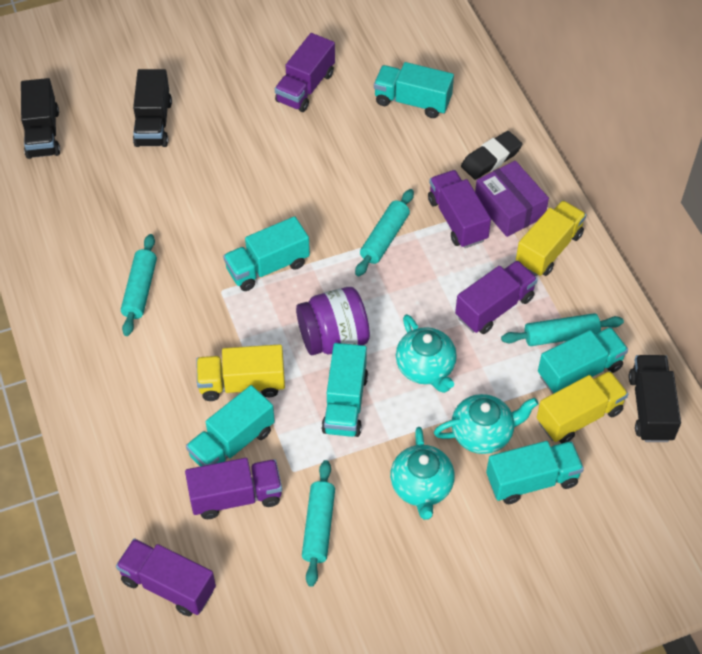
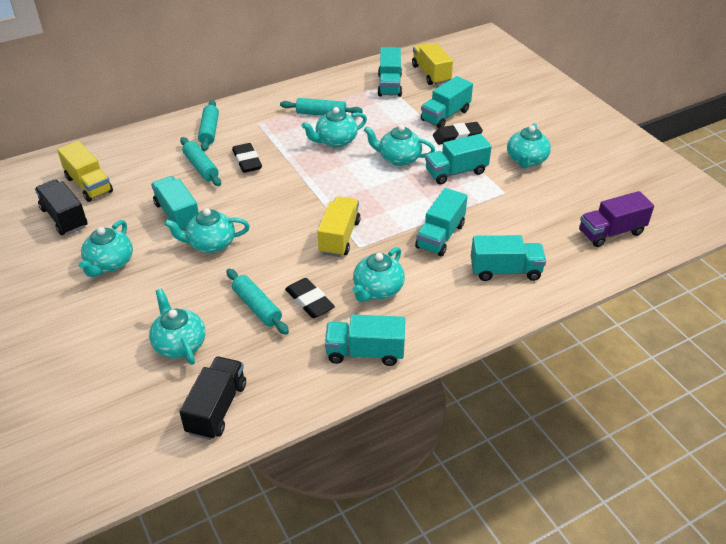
black eraser: 1 -> 3
black truck: 3 -> 2
purple box: 1 -> 0
purple jar: 1 -> 0
purple truck: 5 -> 1
turquoise teapot: 3 -> 7
turquoise truck: 6 -> 7

